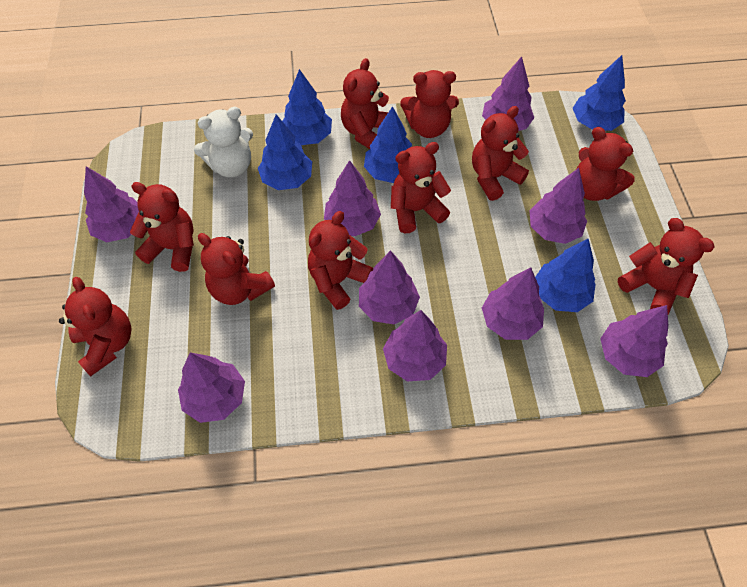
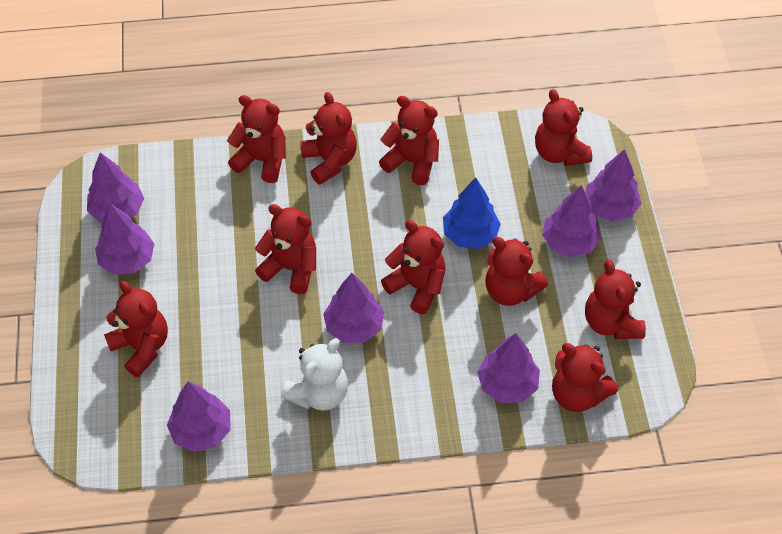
blue tree: 5 -> 1
purple tree: 9 -> 7

